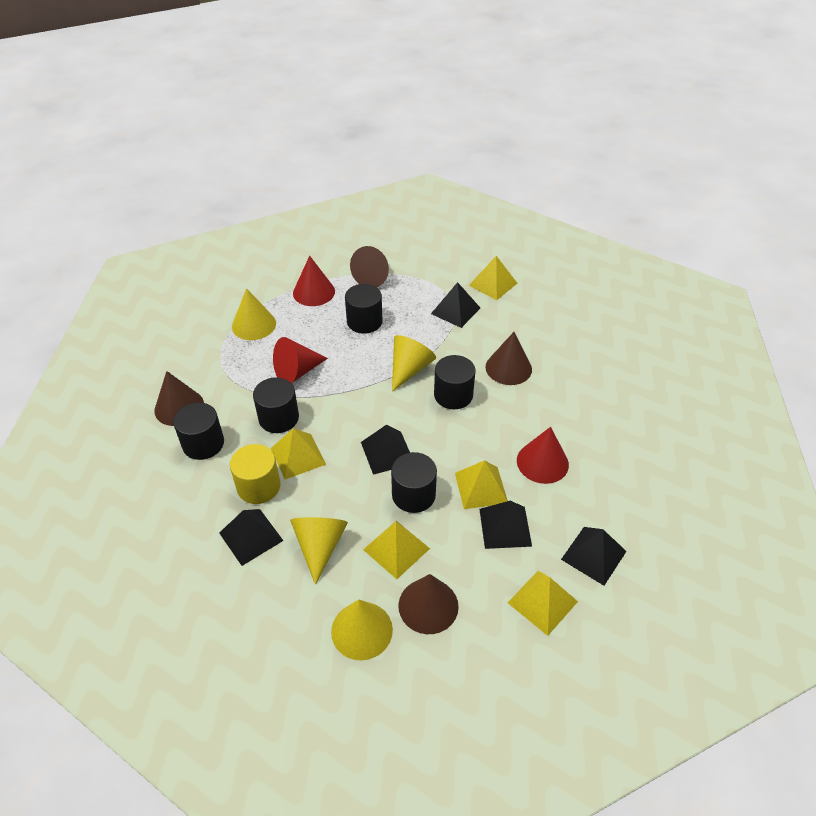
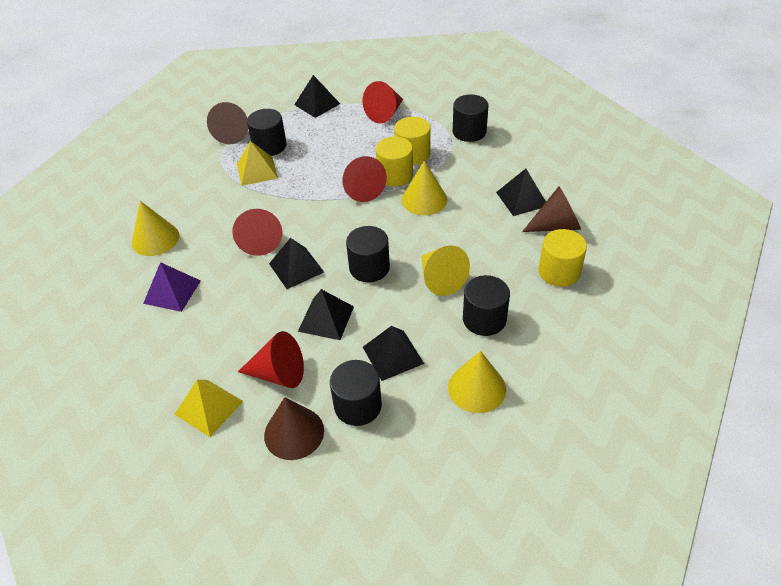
brown cone: 4 -> 3
purple pyramid: 0 -> 1
red cone: 3 -> 4
yellow cylinder: 1 -> 3
yellow pyramid: 5 -> 2

